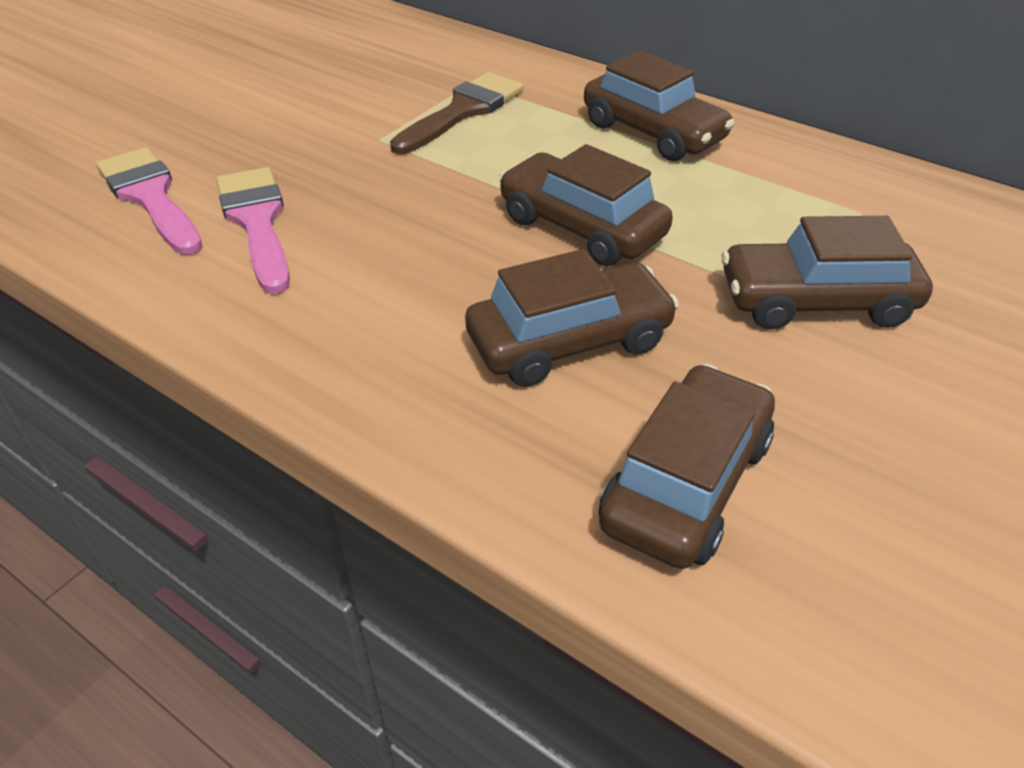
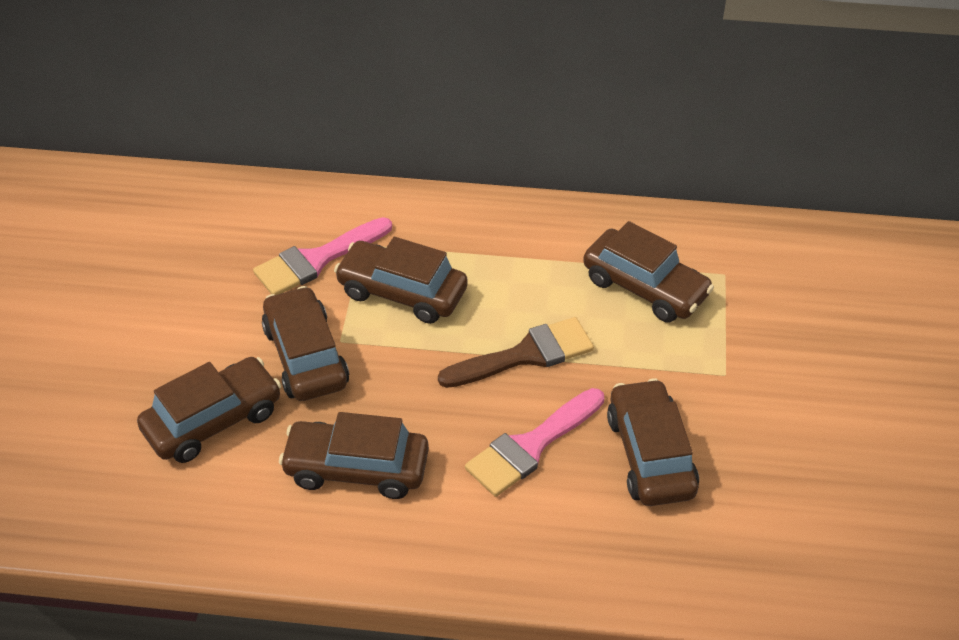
brown car: 5 -> 6

